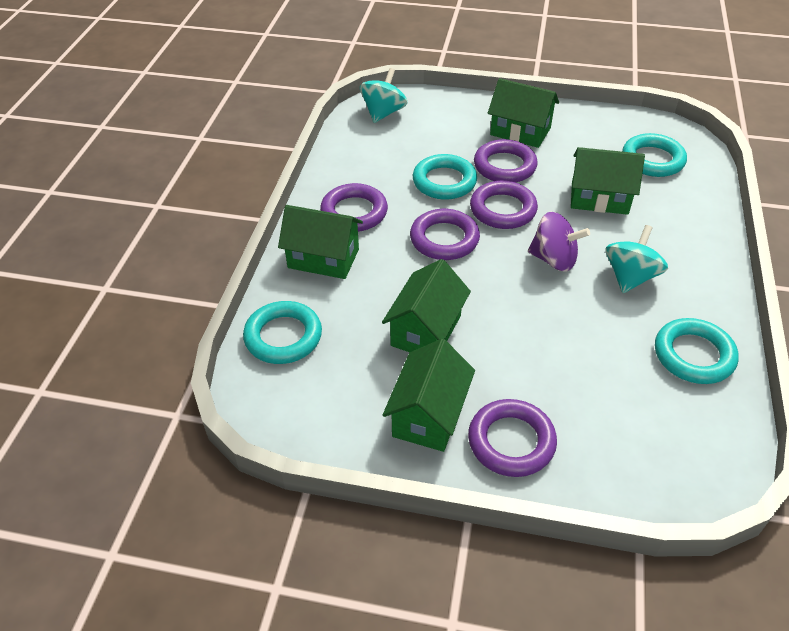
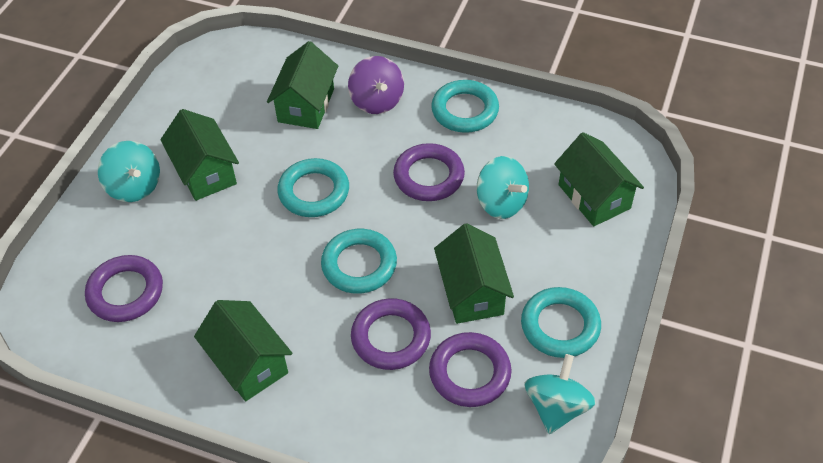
purple ring: 5 -> 4
turquoise spinning top: 2 -> 3

